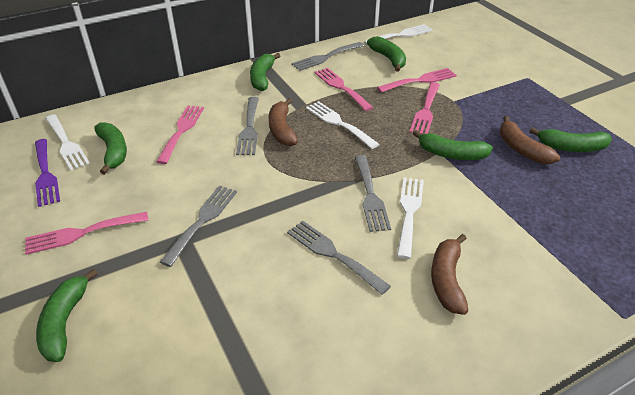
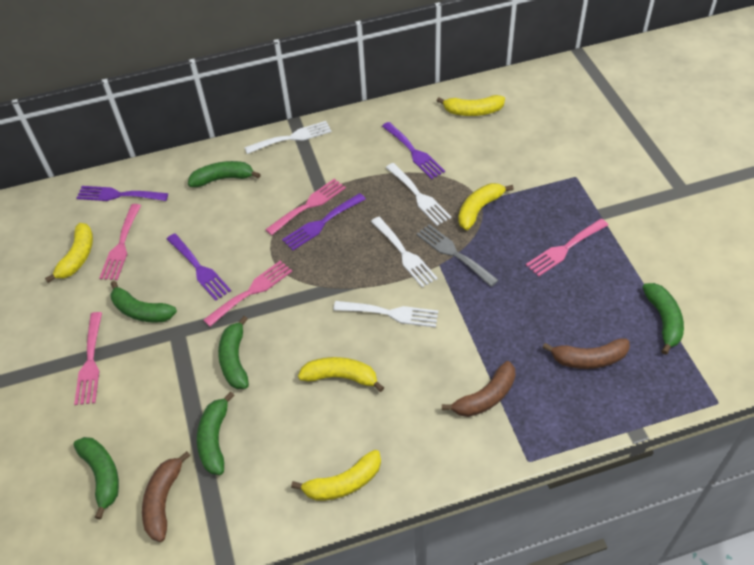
grey fork: 5 -> 1
purple fork: 1 -> 4
yellow banana: 0 -> 5

